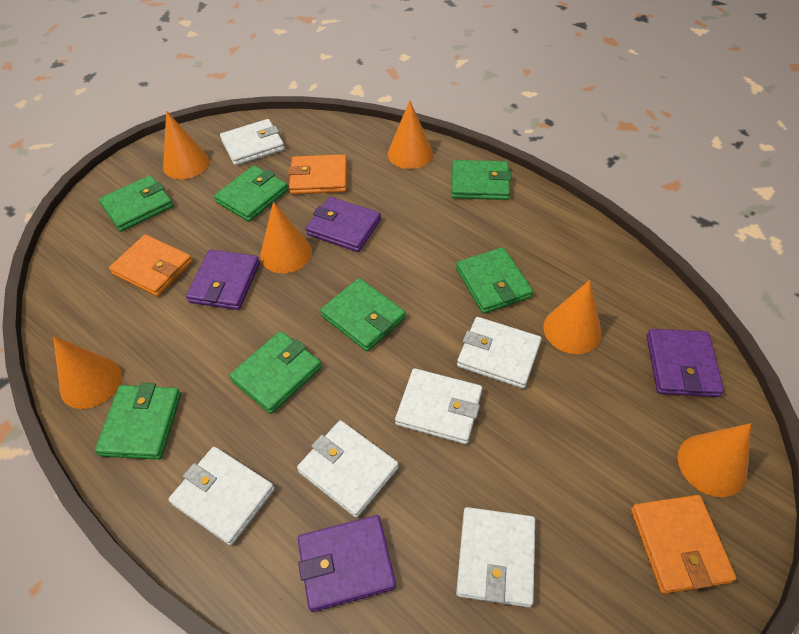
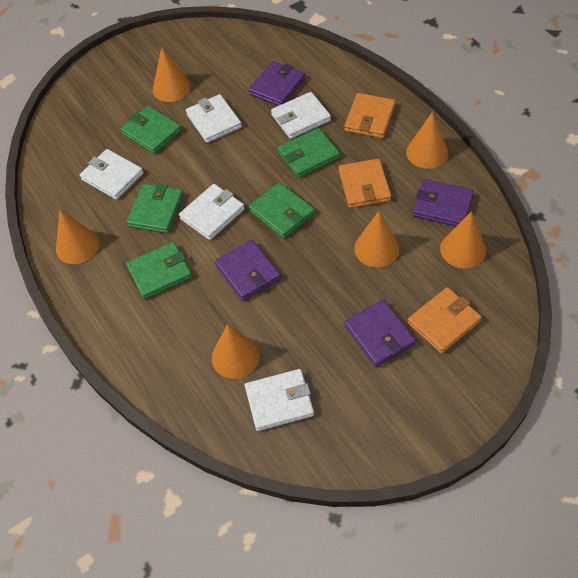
green wallet: 7 -> 5
white wallet: 6 -> 5

